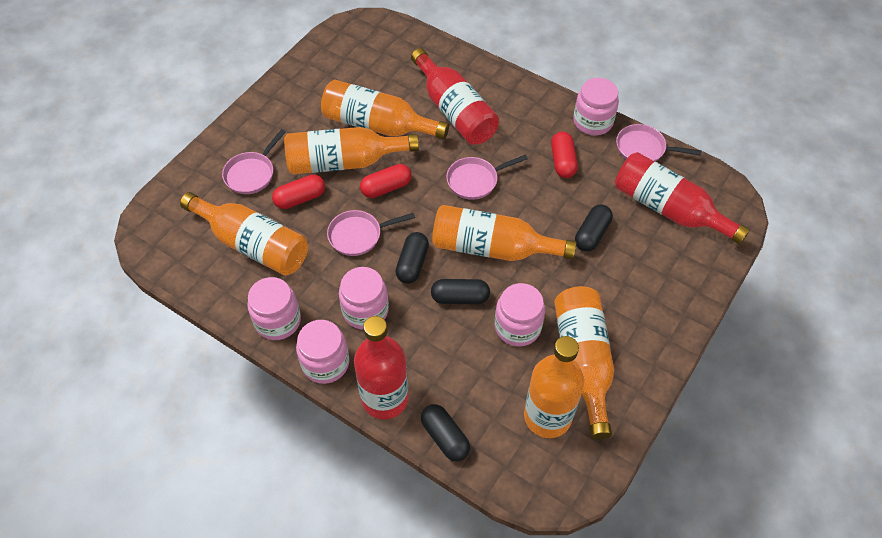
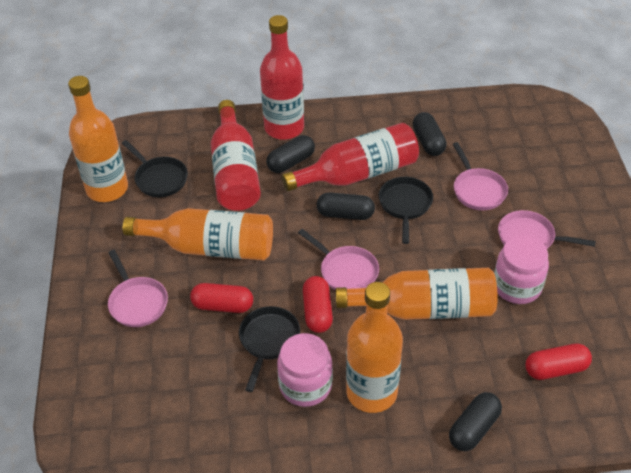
black pan: 0 -> 3
orange bottle: 6 -> 4
pink jar: 5 -> 2

